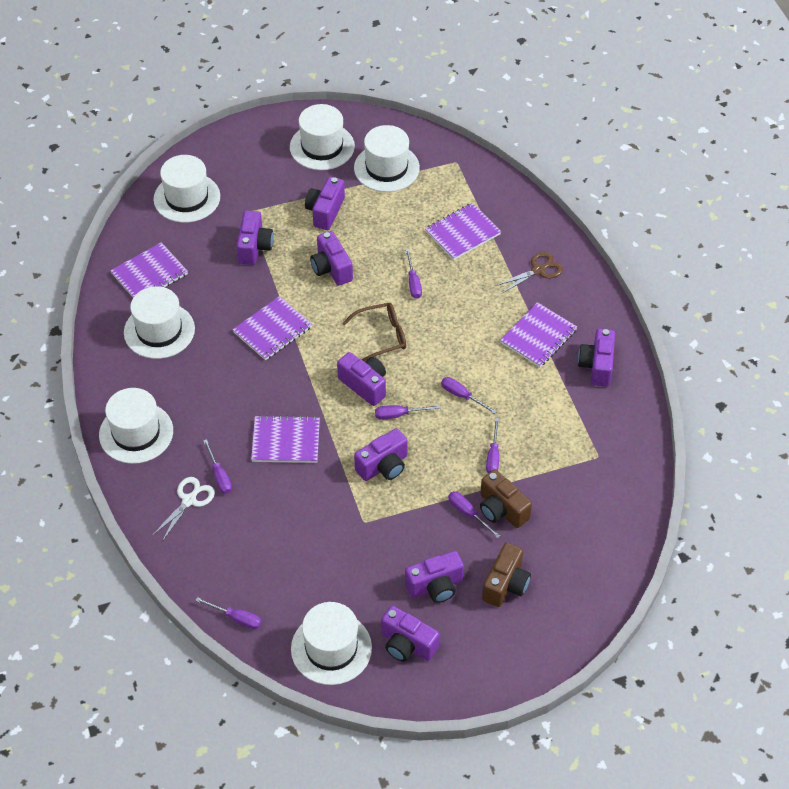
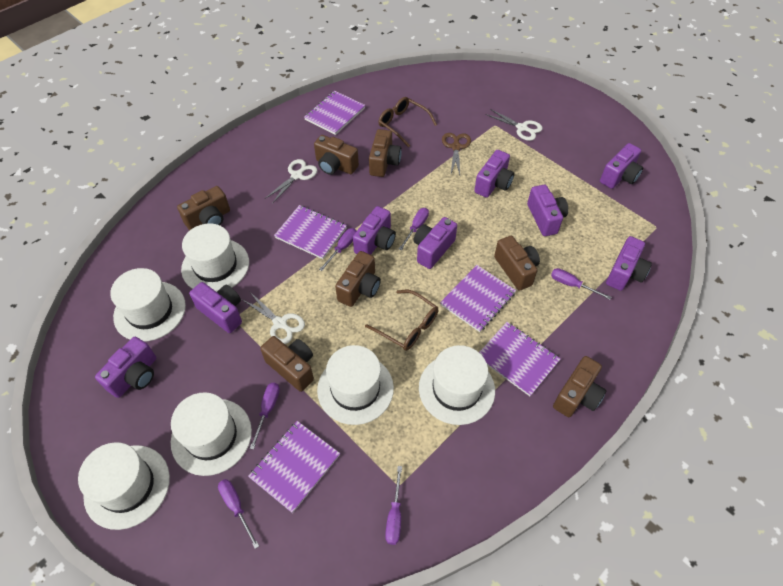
brown camera: 2 -> 7
brown glasses: 1 -> 2
purple screwdriver: 7 -> 6
white scissors: 1 -> 3

